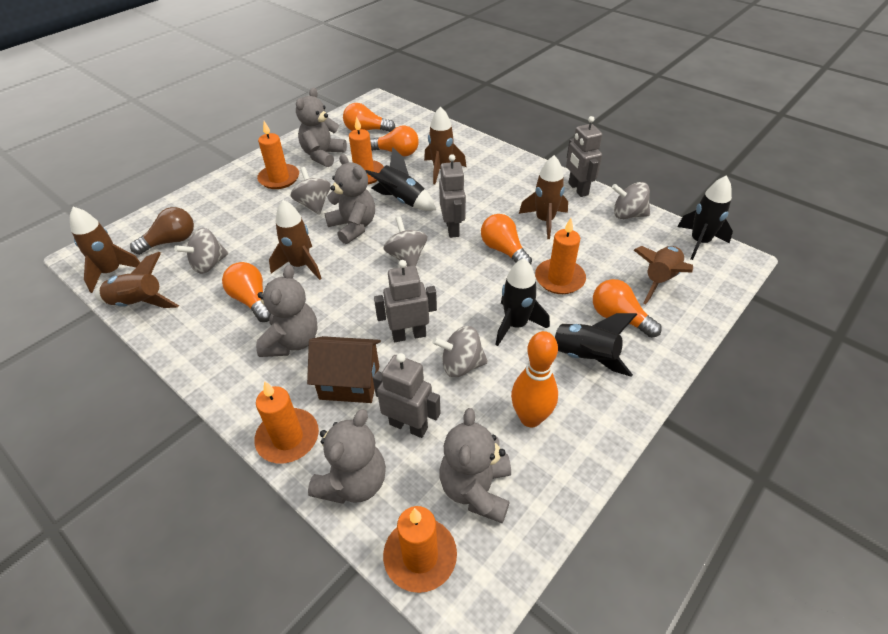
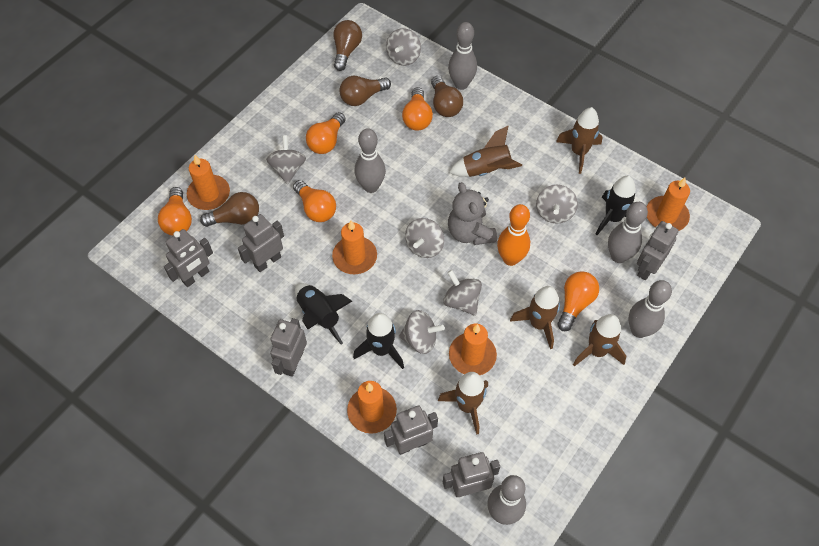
black rocket: 4 -> 3
brown house: 1 -> 0
brown light bulb: 1 -> 4
brown rocket: 6 -> 5
grey bowling pin: 0 -> 5
grey robot: 4 -> 6
grey spinning top: 5 -> 6
grey teddy bear: 5 -> 1

